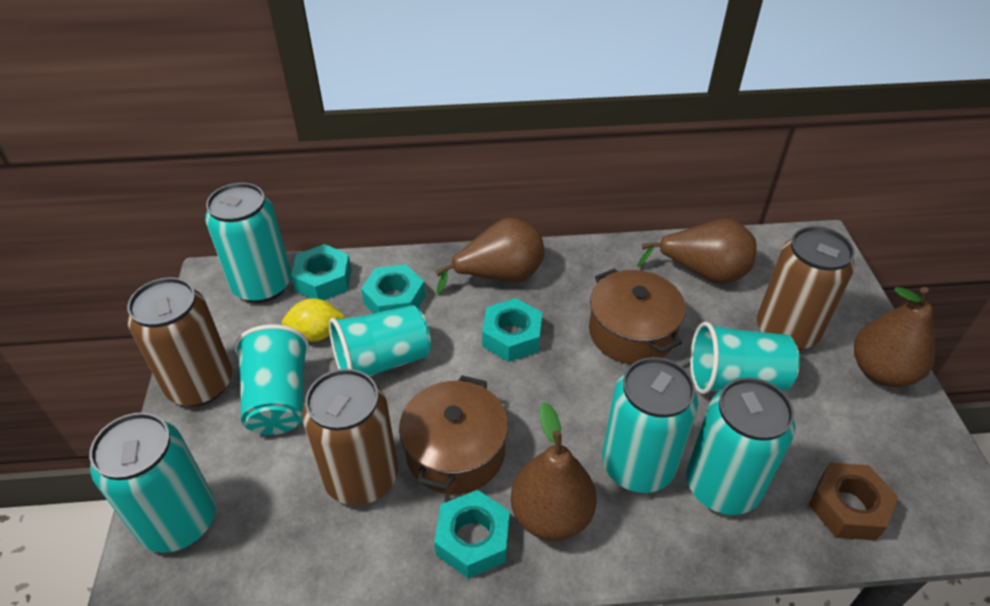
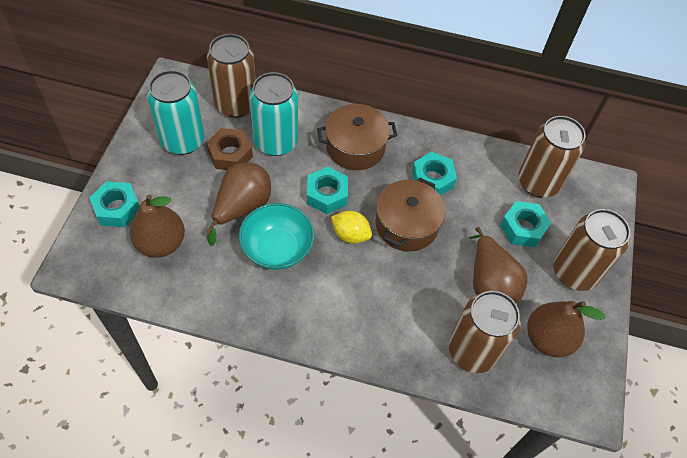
brown can: 3 -> 4
turquoise bowl: 0 -> 1
turquoise can: 4 -> 2
turquoise cup: 3 -> 0

